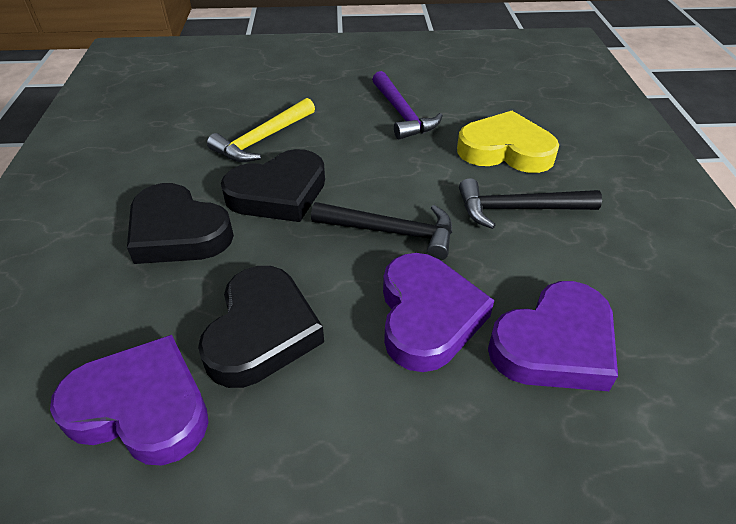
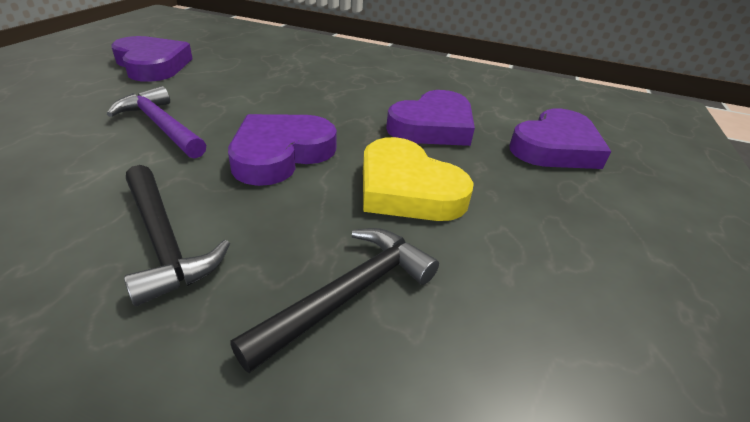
black heart: 3 -> 0
purple heart: 3 -> 4
yellow hammer: 1 -> 0

